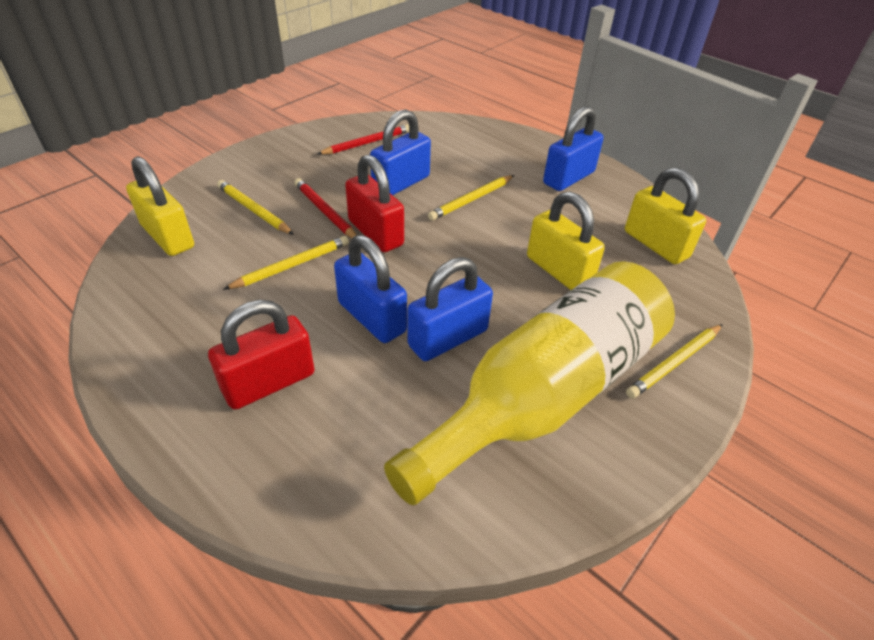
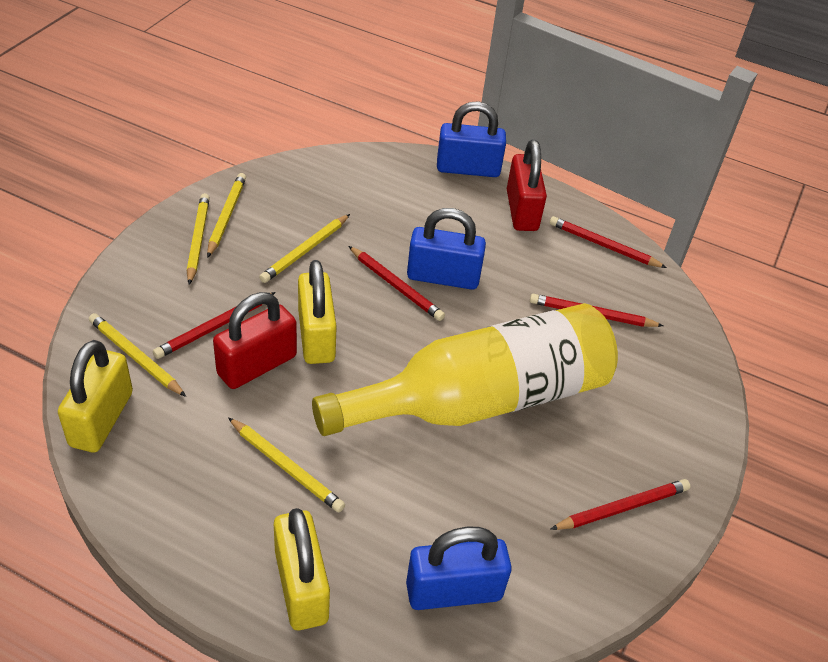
blue padlock: 4 -> 3
red pencil: 2 -> 5
yellow pencil: 4 -> 5

